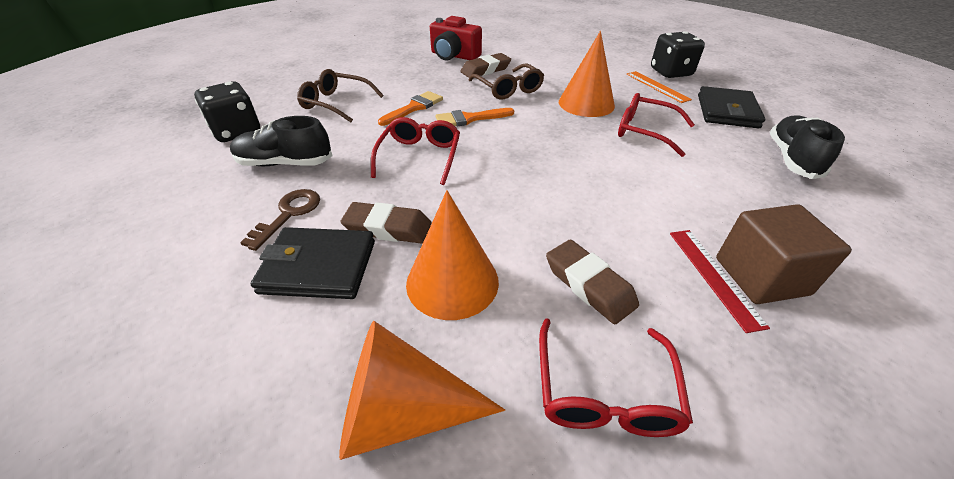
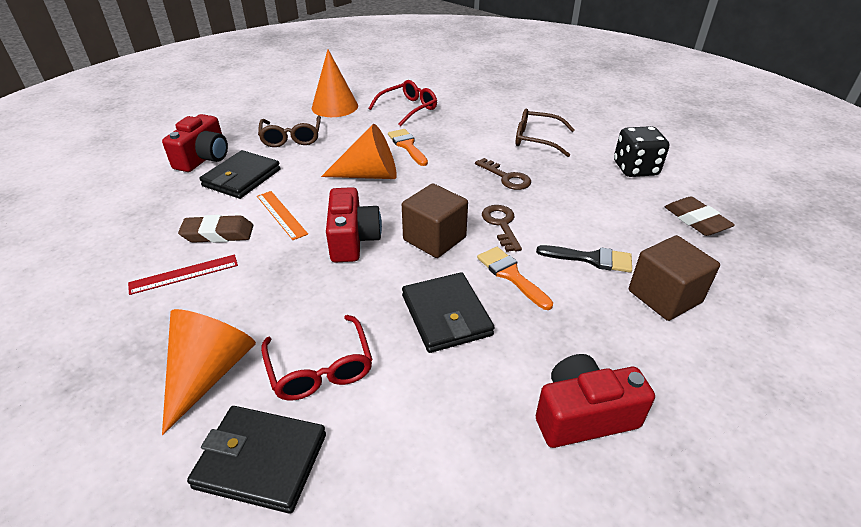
black brush: 0 -> 1
black dice: 2 -> 1
black shoe: 2 -> 0
black wallet: 2 -> 3
brown cube: 1 -> 2
brown eraser: 3 -> 2
brown key: 1 -> 2
red camera: 1 -> 3
red glasses: 3 -> 2

